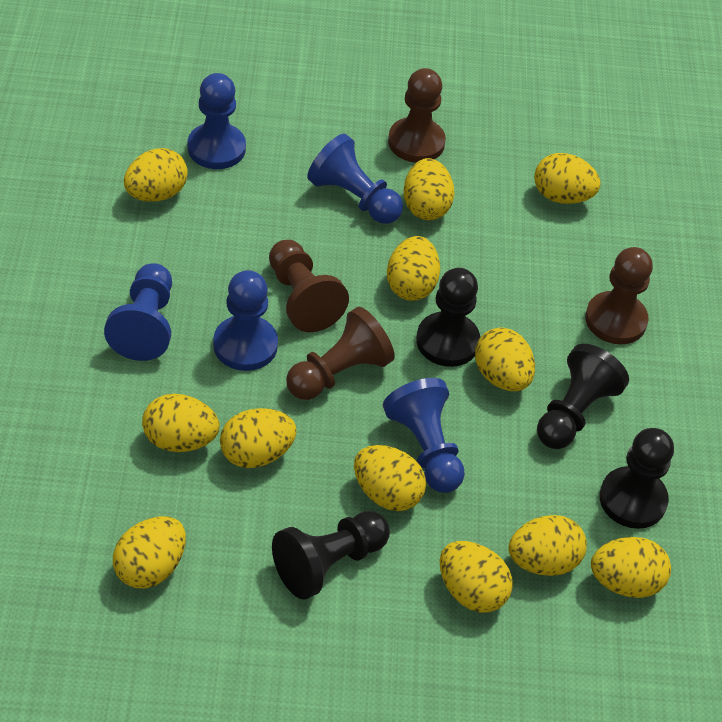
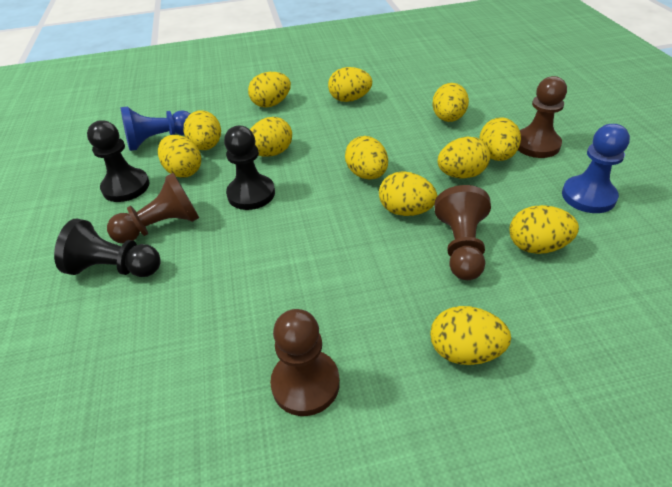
black pawn: 4 -> 3
blue pawn: 5 -> 2

